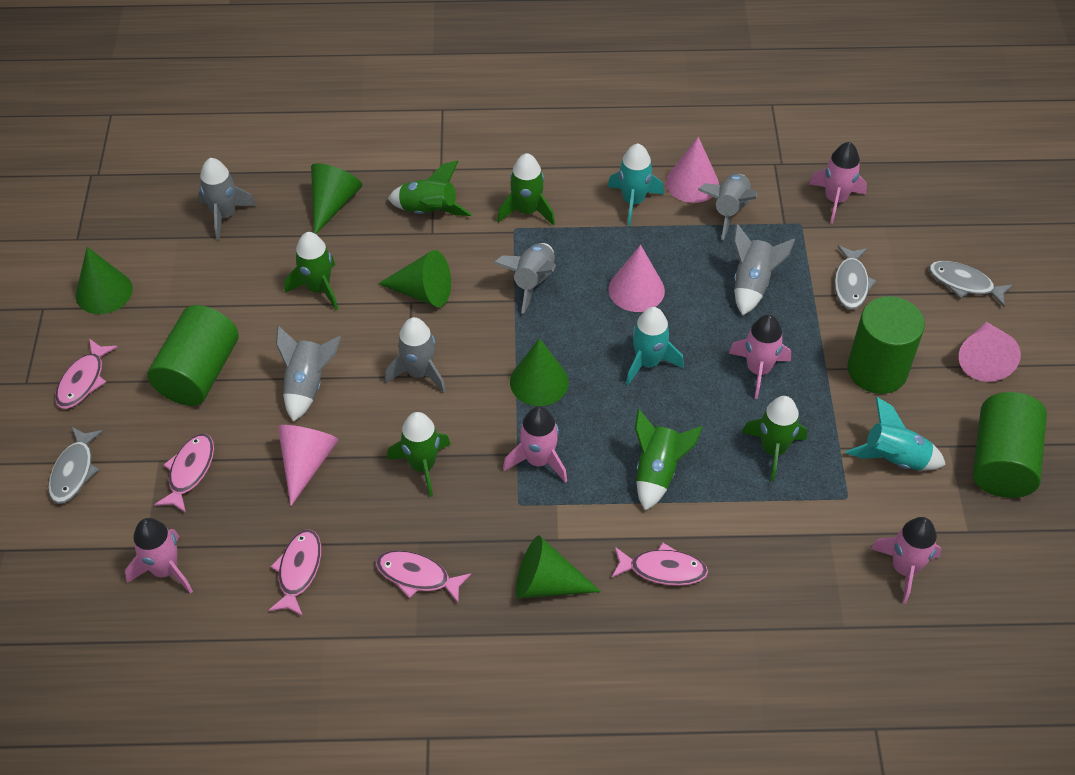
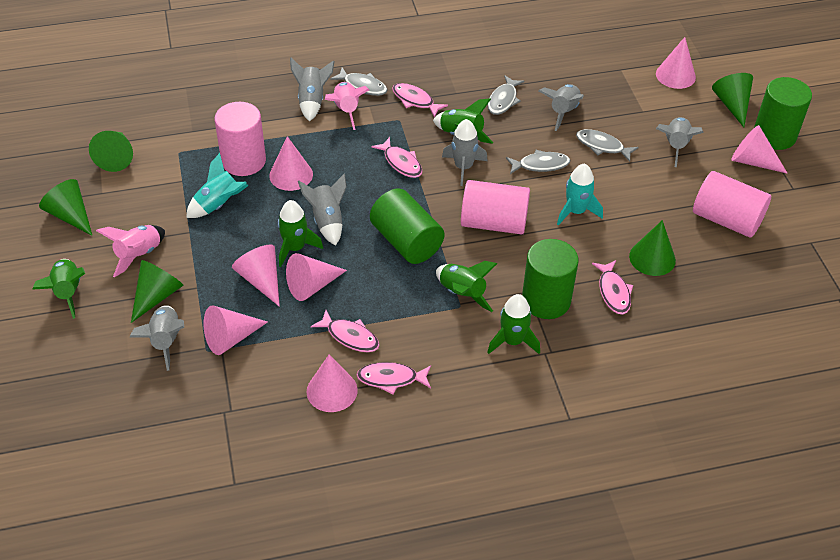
green rocket: 6 -> 5
grey fish: 3 -> 4
pink cone: 4 -> 7
pink cylinder: 0 -> 3
pink rocket: 5 -> 2
turquoise rocket: 3 -> 2

